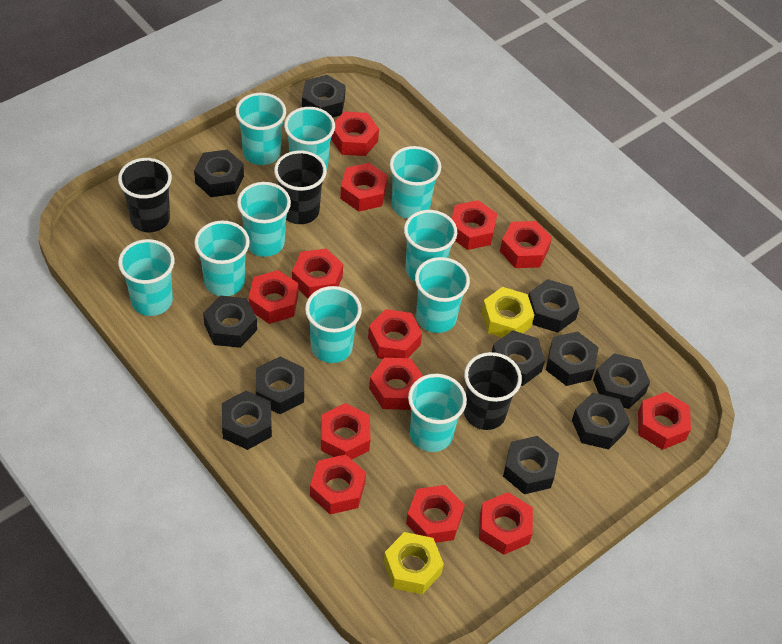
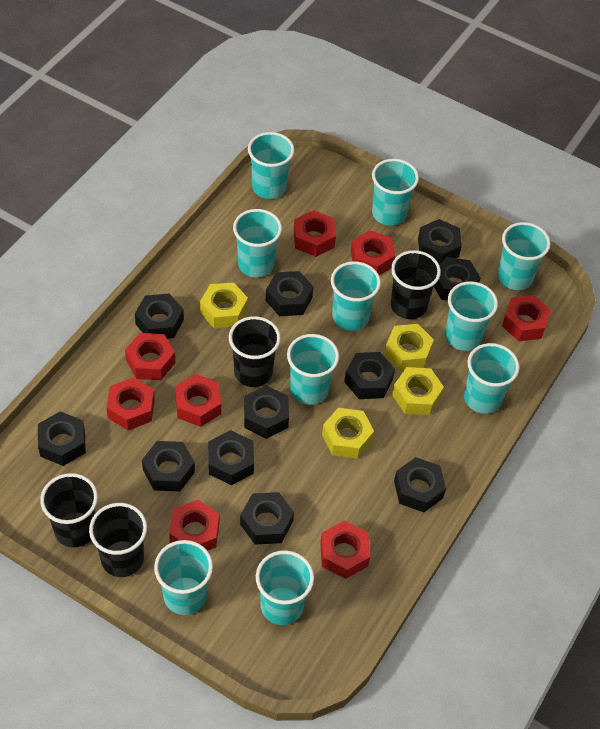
black cup: 3 -> 4
red nut: 13 -> 8
yellow nut: 2 -> 4

